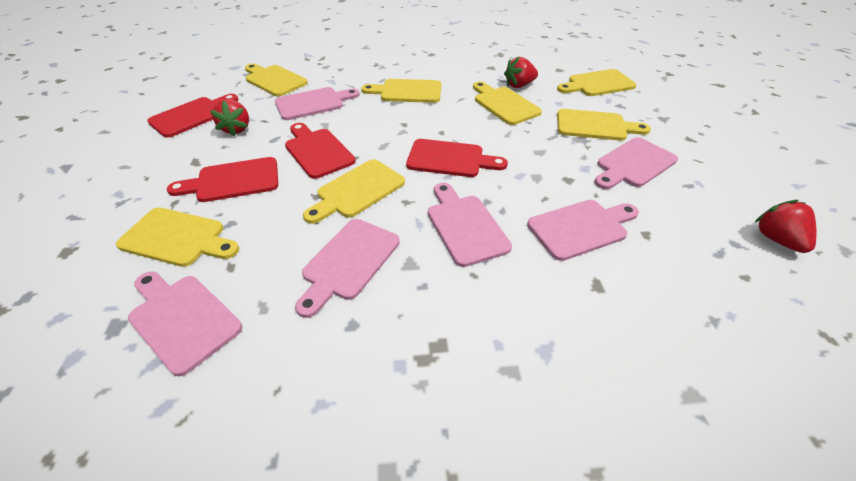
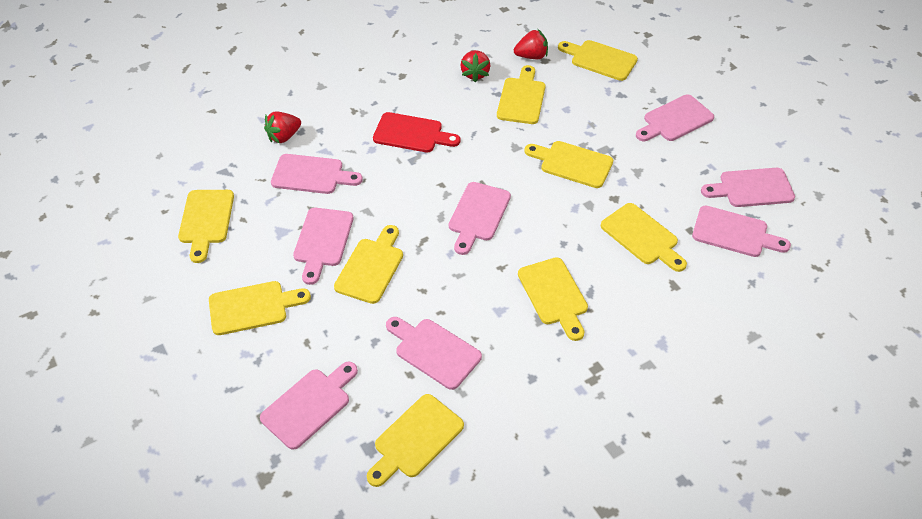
pink cutting board: 6 -> 8
red cutting board: 4 -> 1
yellow cutting board: 7 -> 9

